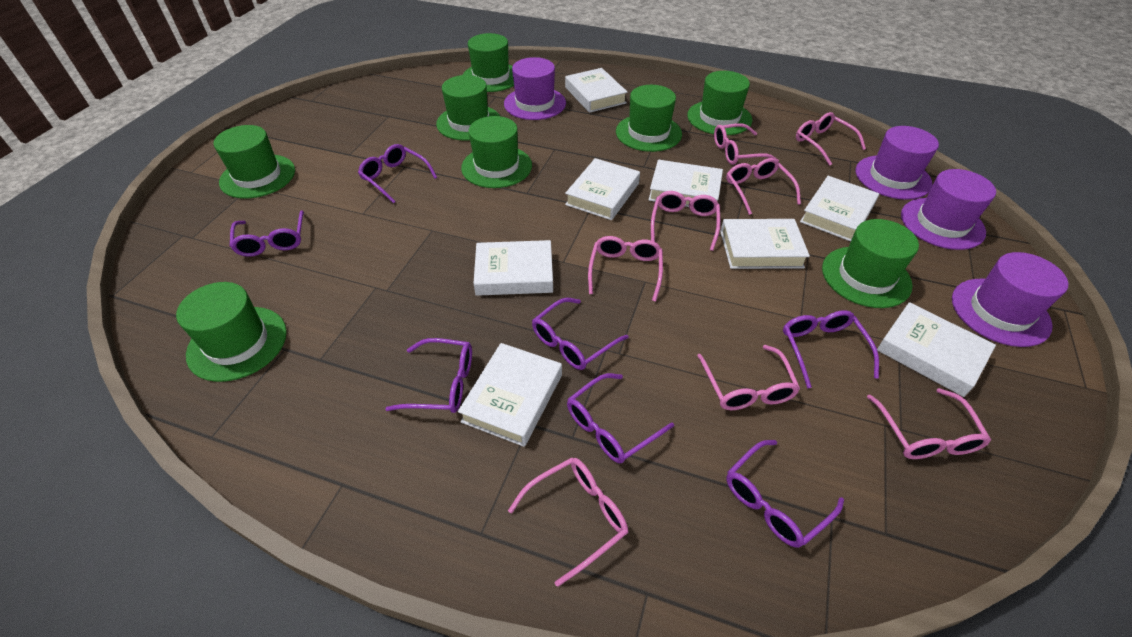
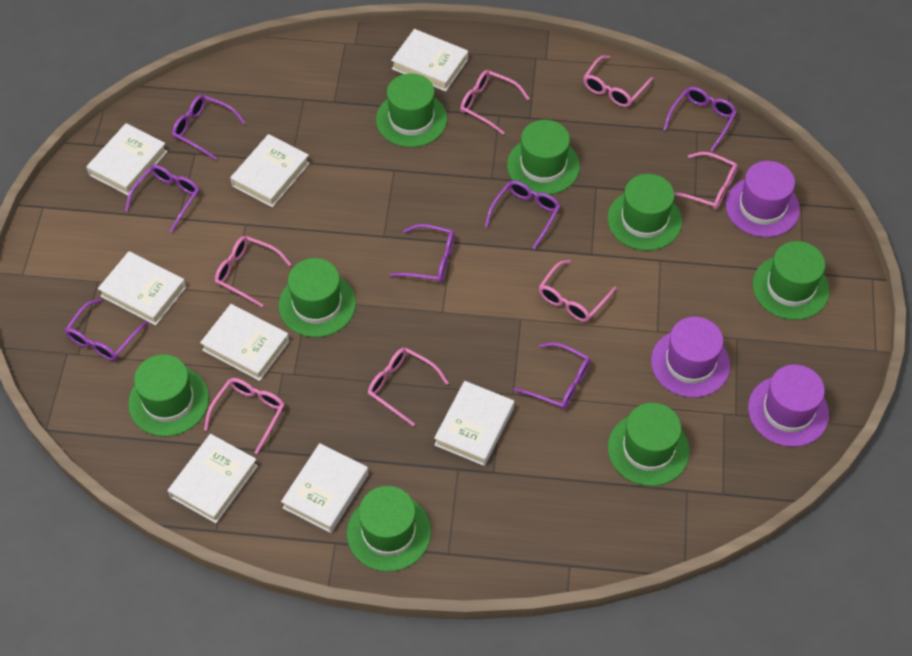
pink glasses: 8 -> 7
purple hat: 4 -> 3

